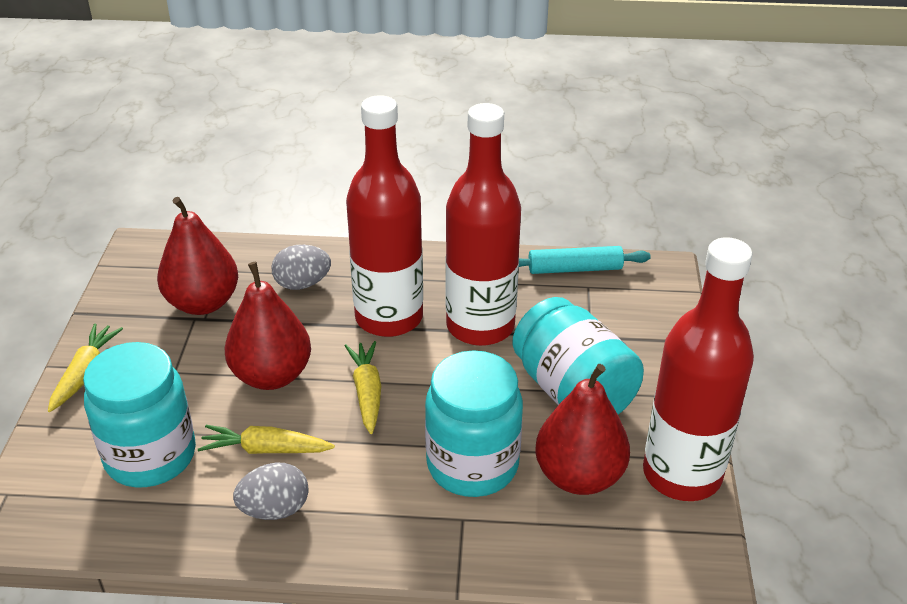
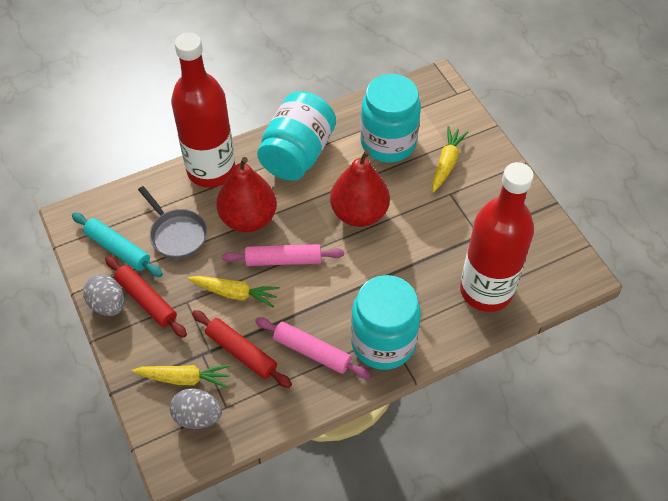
grey pan: 0 -> 1
pink rolling pin: 0 -> 2
red bottle: 3 -> 2
red pear: 3 -> 2
red rolling pin: 0 -> 2

